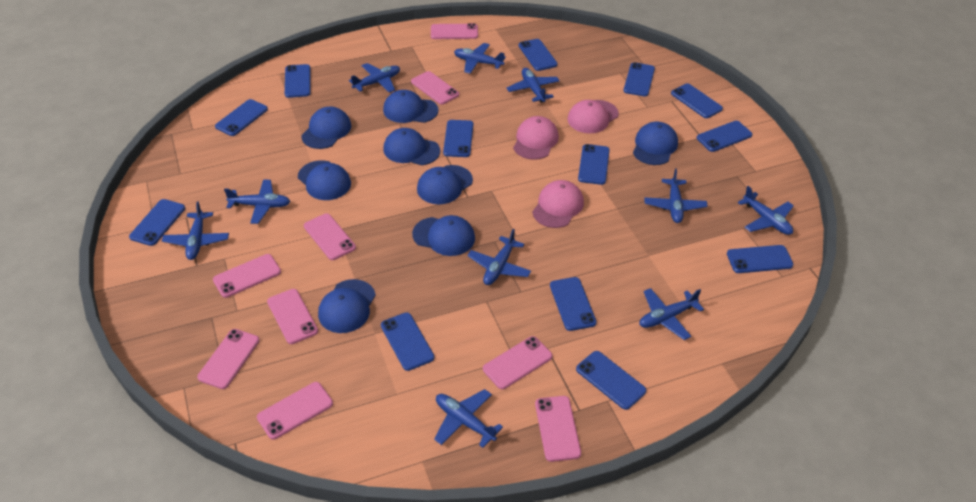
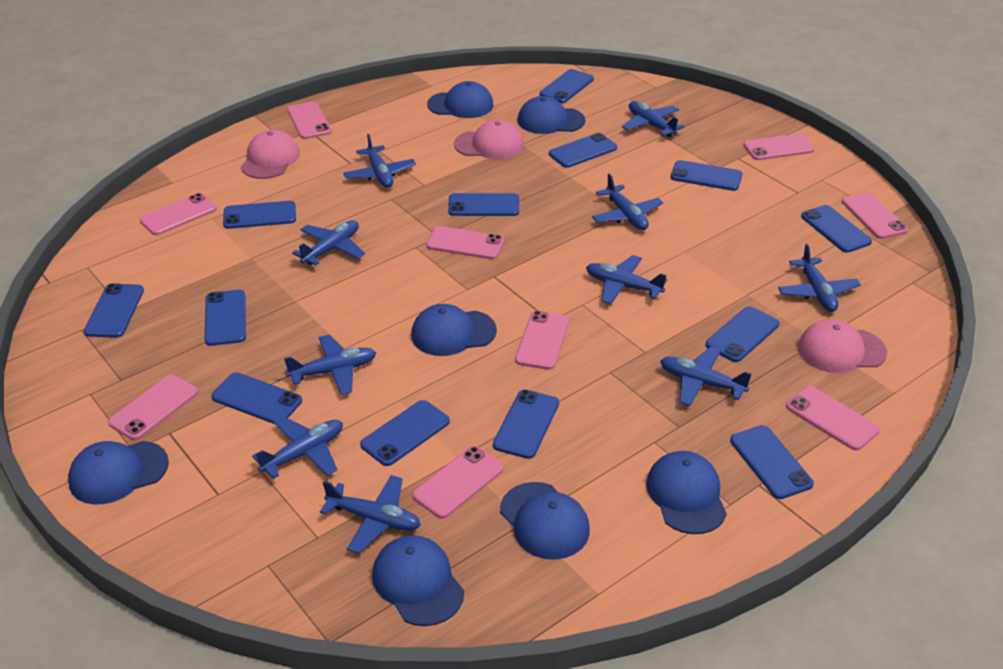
blue cap: 8 -> 7

